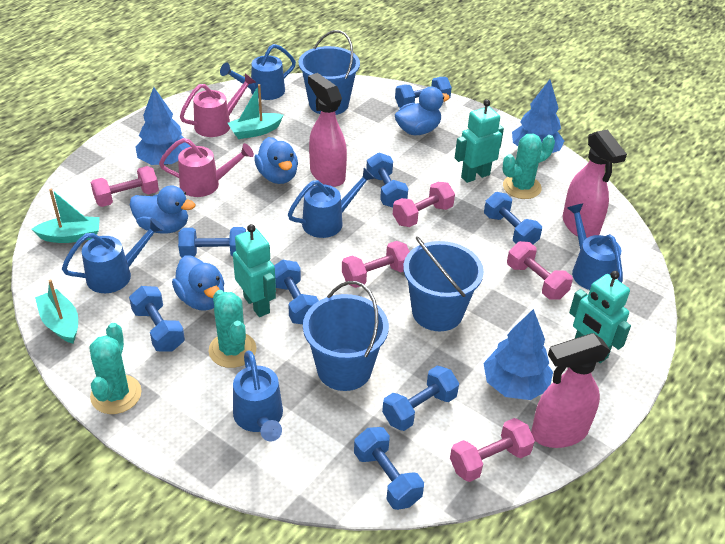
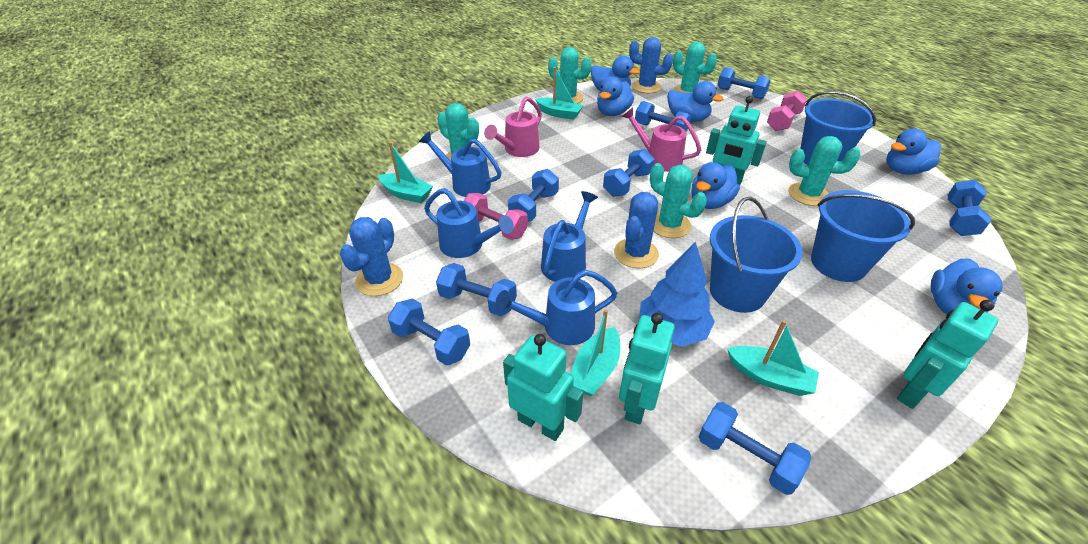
blue cactus: 0 -> 3
blue duck: 4 -> 6
blue tree: 3 -> 1
blue watering can: 5 -> 4
pink dumbbell: 5 -> 2
pink spray bottle: 3 -> 0
turquoise boat: 3 -> 4
turquoise cactus: 3 -> 5
turquoise robot: 3 -> 4

